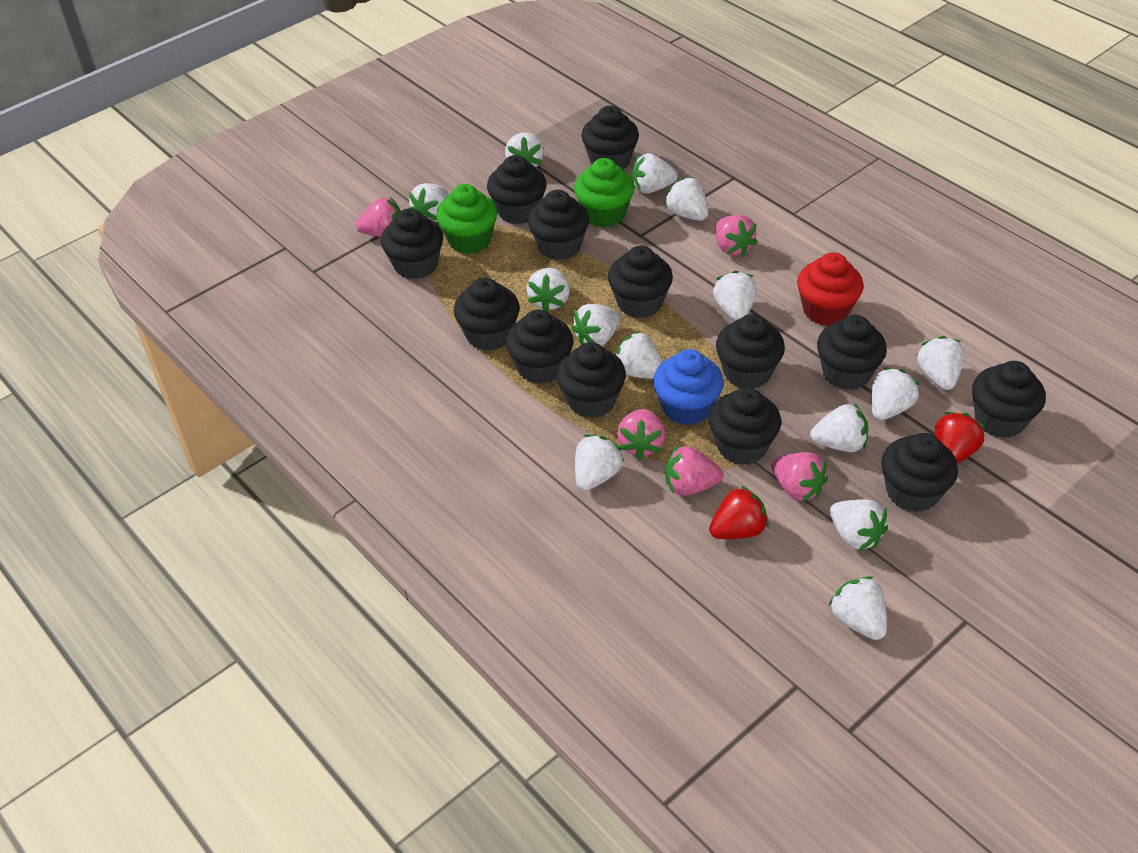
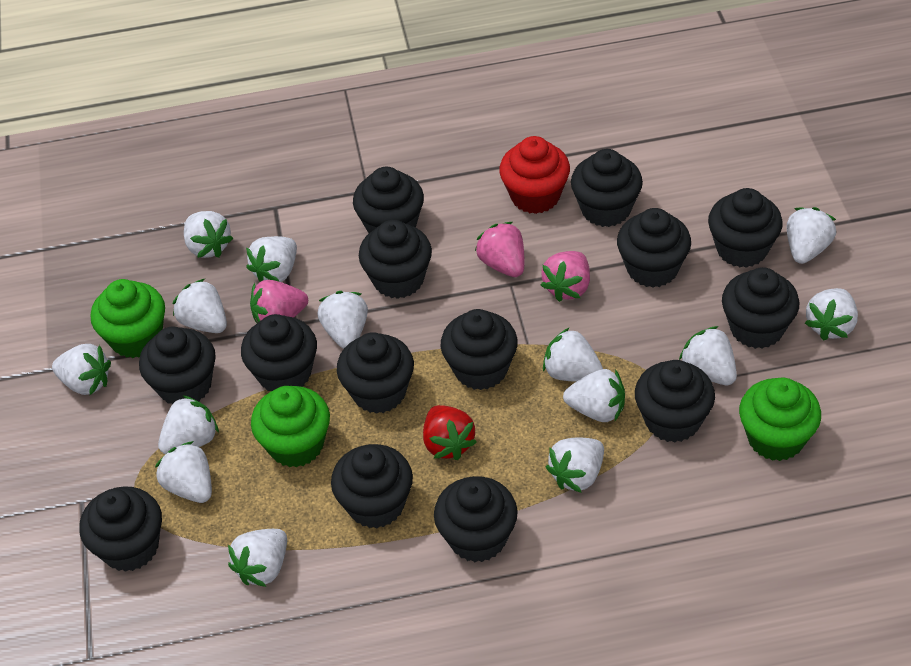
black cupcake: 13 -> 14
blue cupcake: 1 -> 0
green cupcake: 2 -> 3
pink strawberry: 5 -> 3
red strawberry: 2 -> 1

